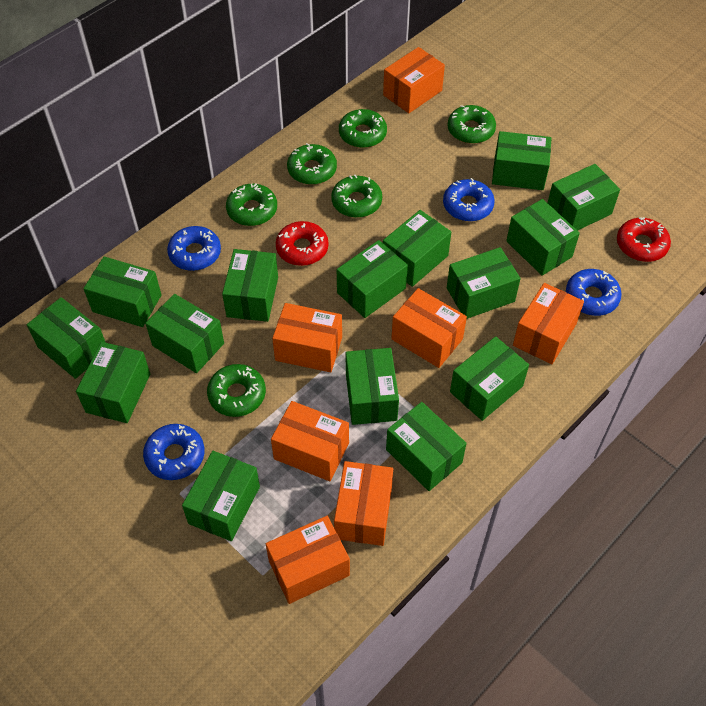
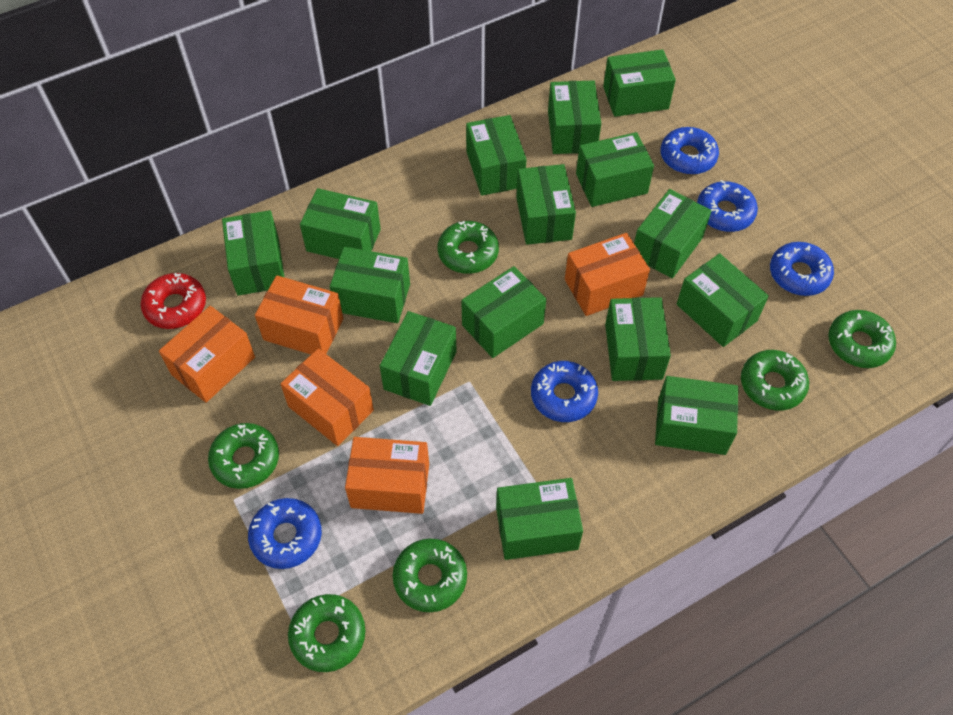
blue donut: 4 -> 5
orange box: 7 -> 5
red donut: 2 -> 1

